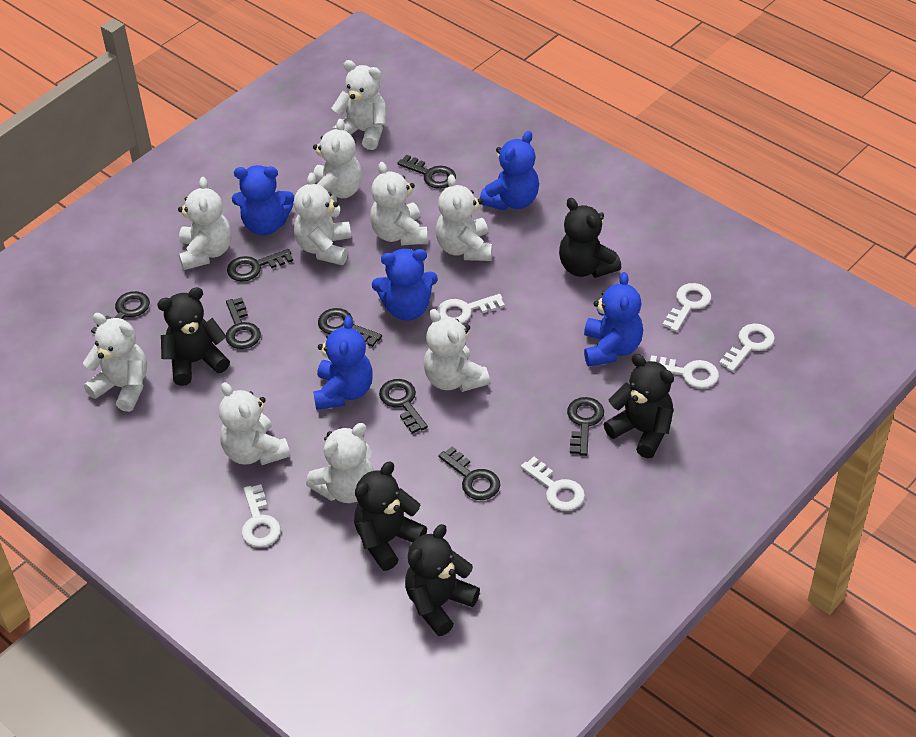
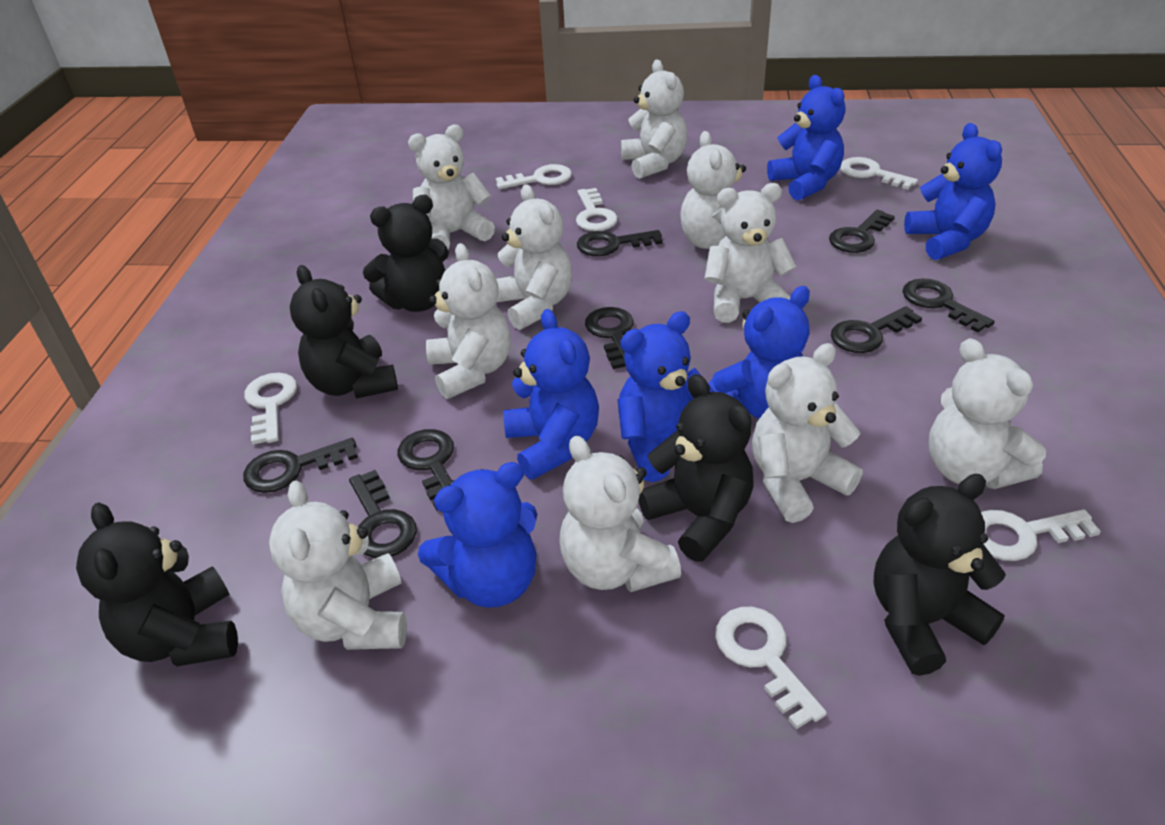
blue teddy bear: 5 -> 6

